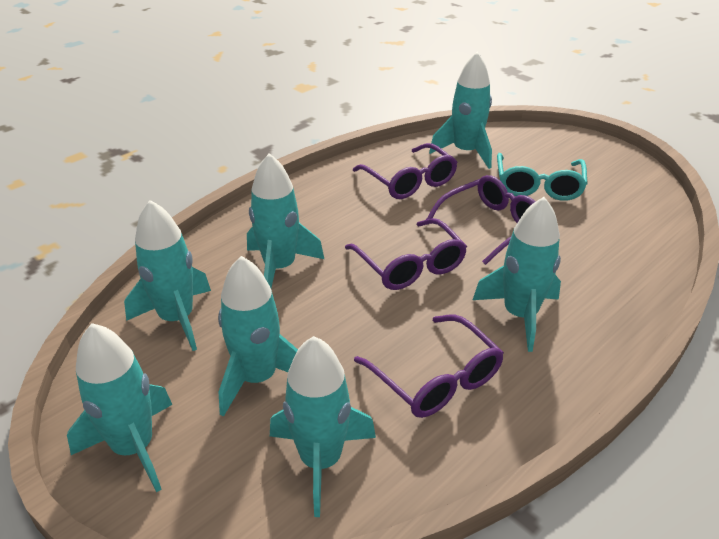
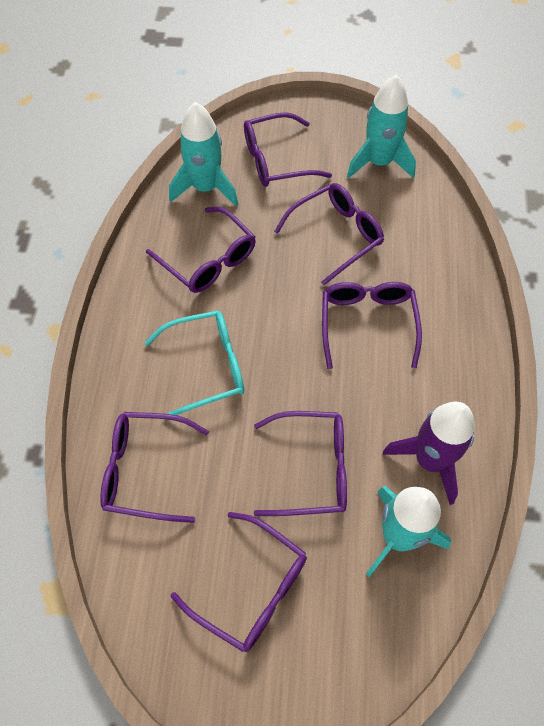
purple glasses: 4 -> 7
purple rocket: 0 -> 1
turquoise rocket: 7 -> 3

